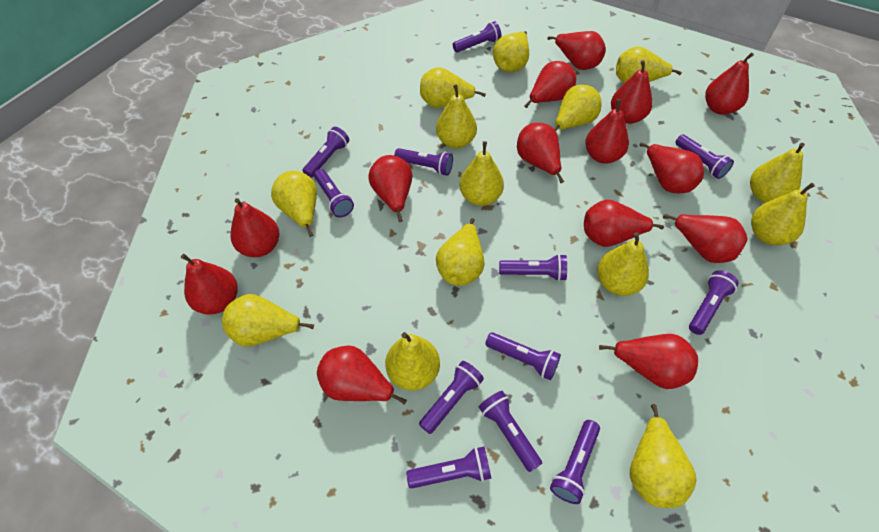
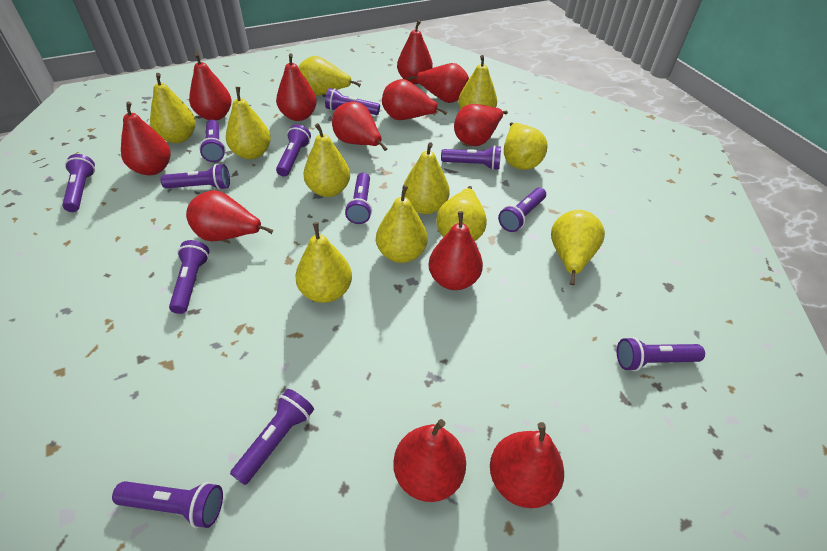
red pear: 14 -> 12
yellow pear: 14 -> 11

